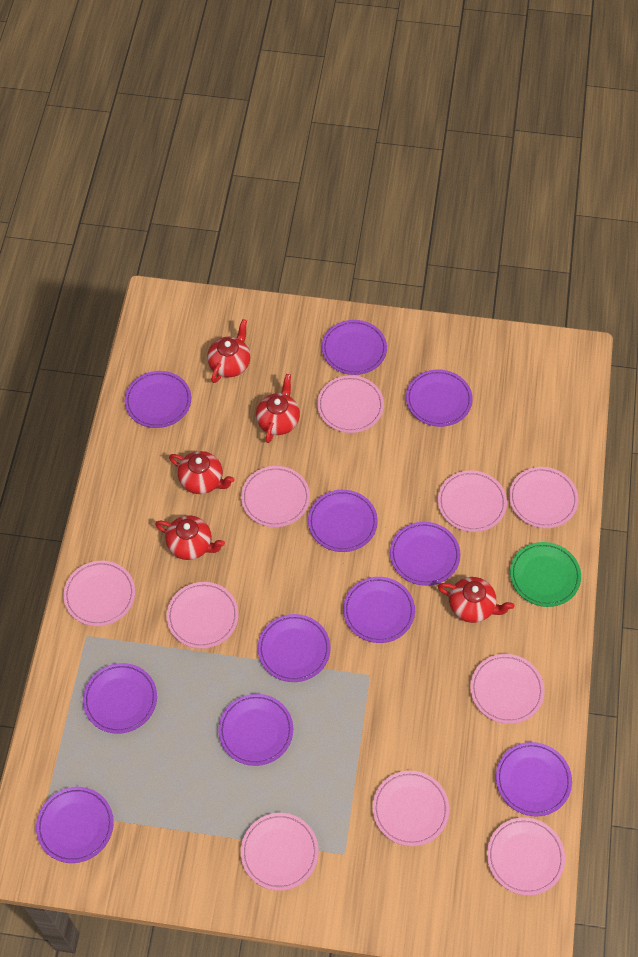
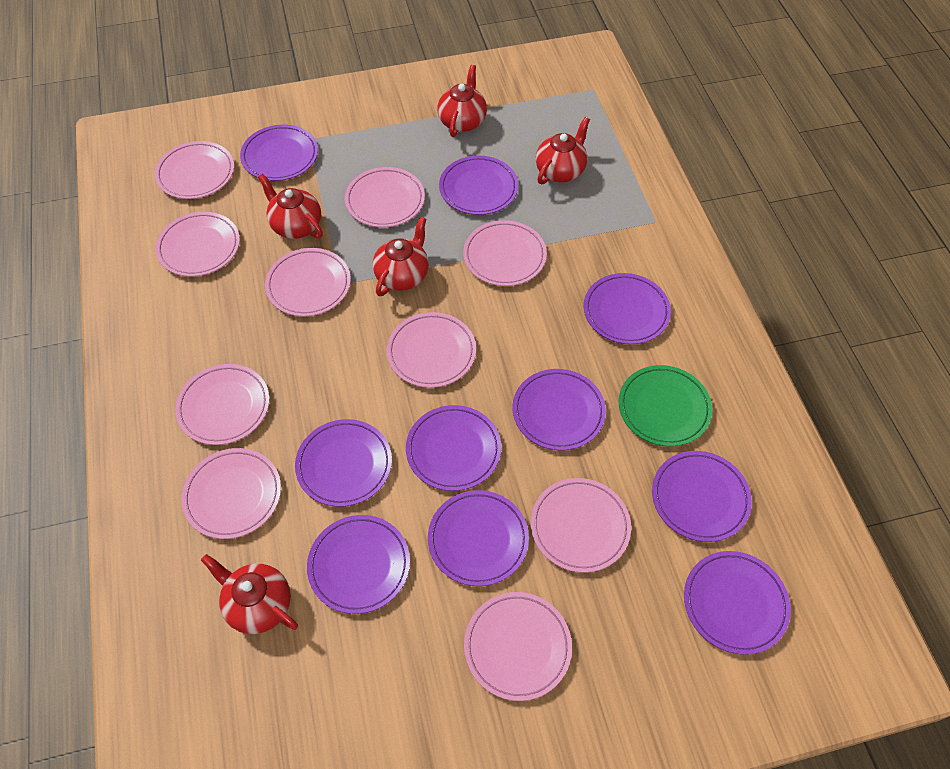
purple plate: 11 -> 10

